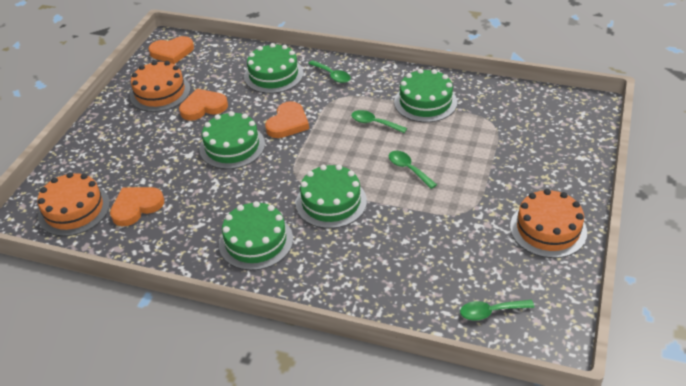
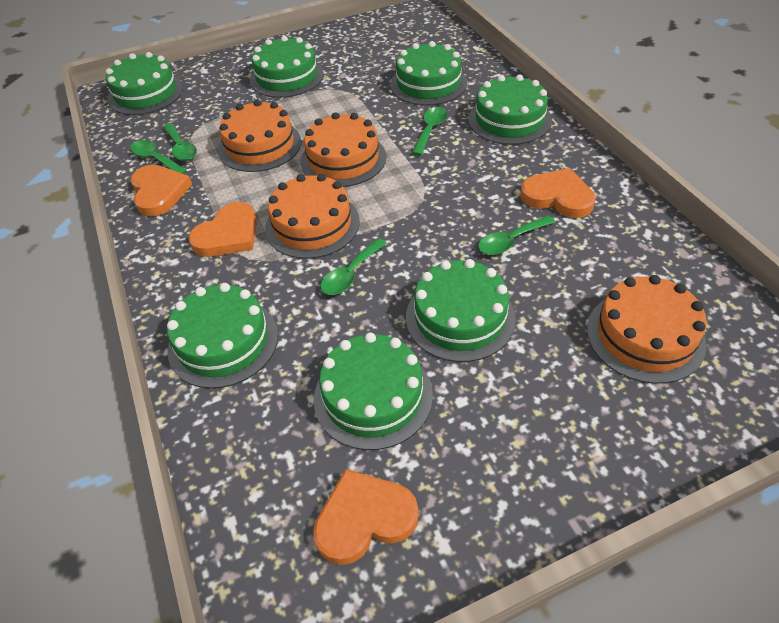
green cake: 5 -> 7
green spoon: 4 -> 5
orange cake: 3 -> 4

